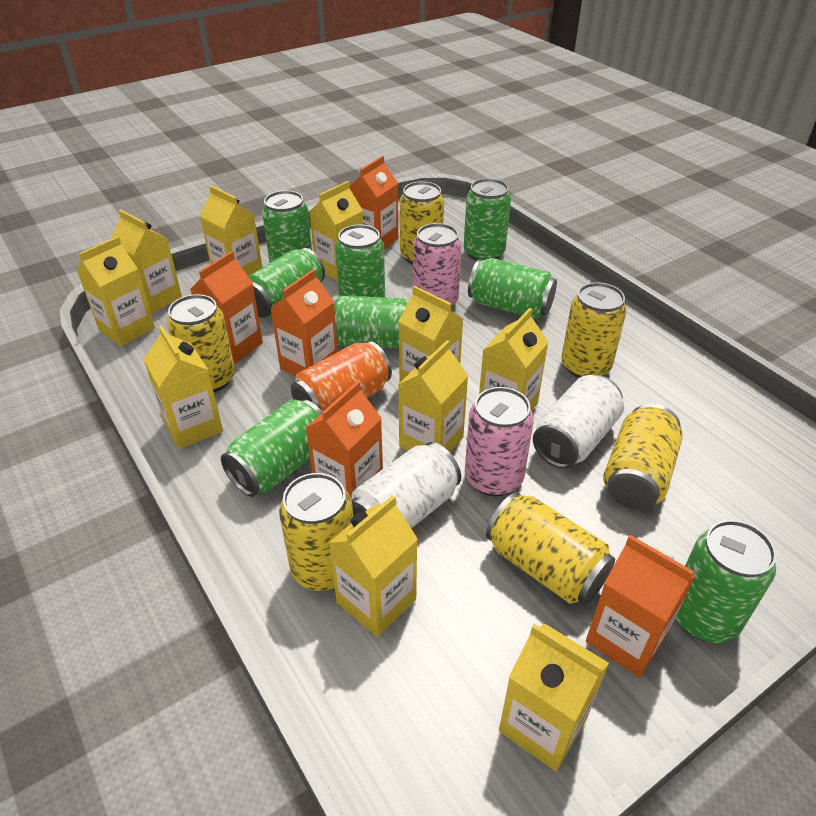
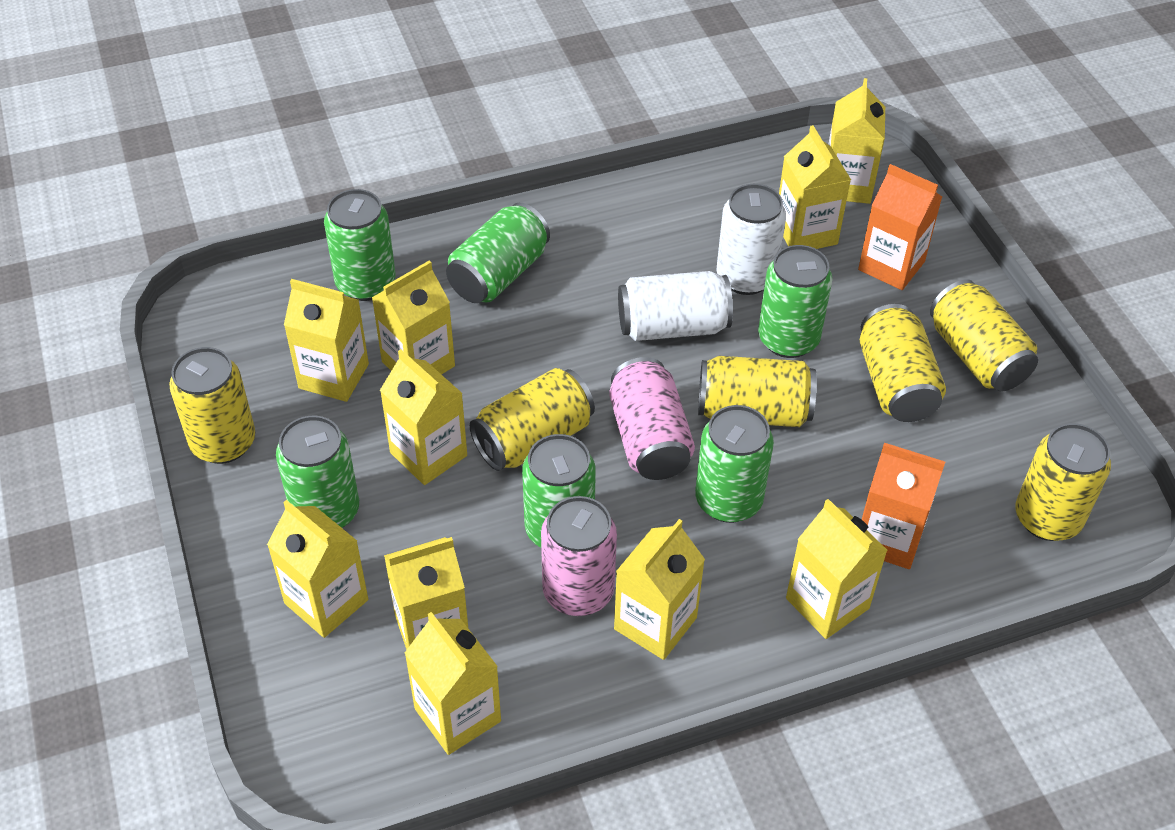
green can: 8 -> 6
orange can: 1 -> 0
orange carton: 5 -> 2

